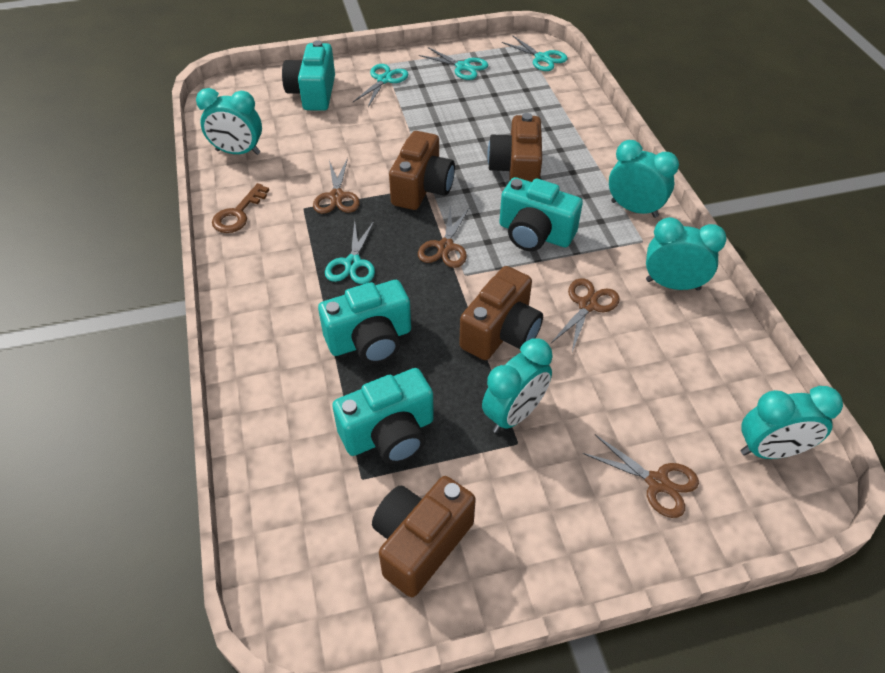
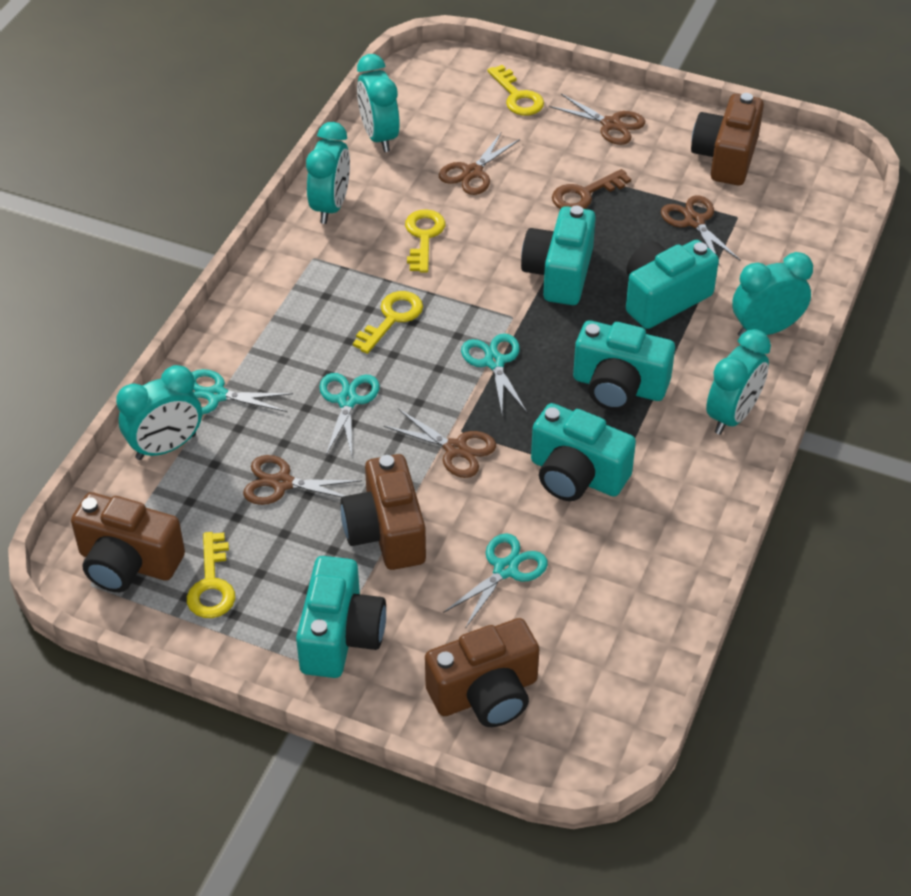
brown scissors: 4 -> 5
turquoise camera: 4 -> 5
yellow key: 0 -> 4

